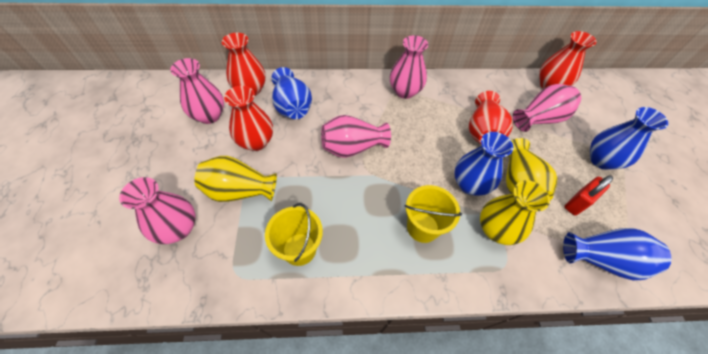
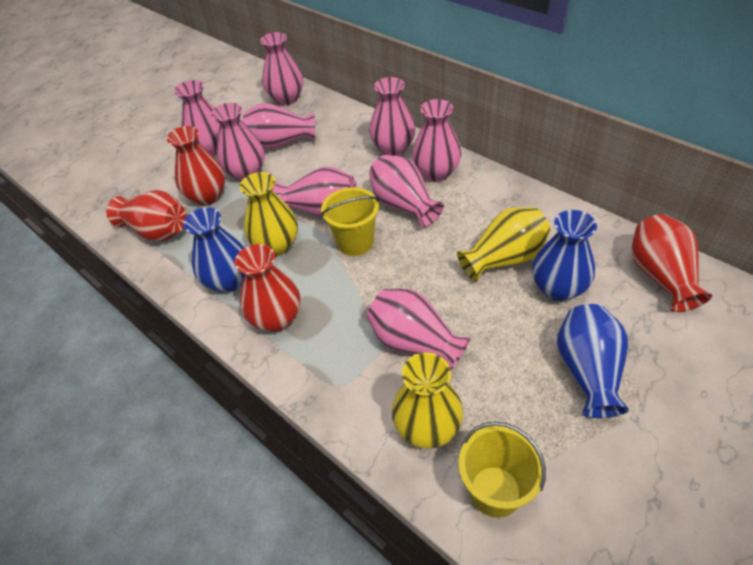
blue vase: 4 -> 3
pink vase: 5 -> 9
red padlock: 1 -> 0

